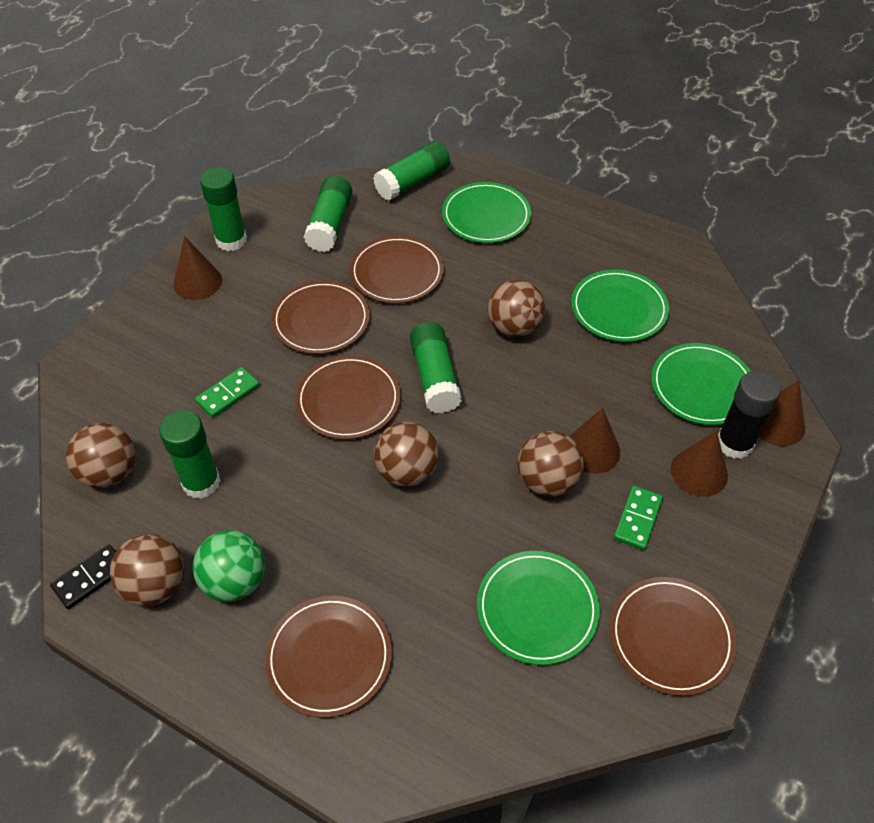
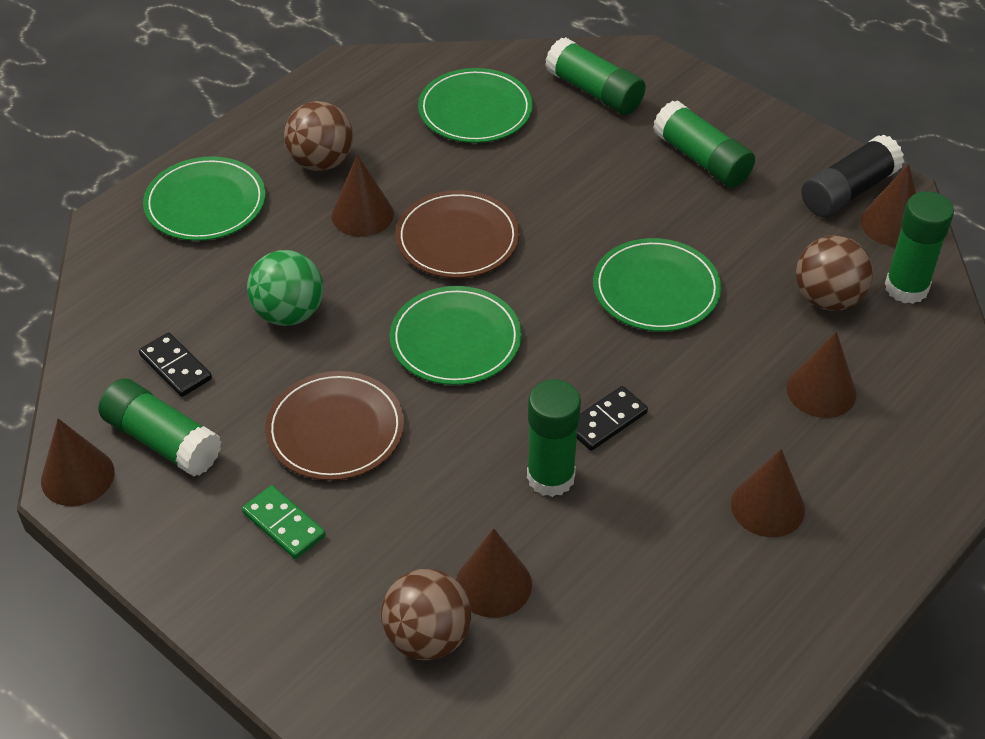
black domino: 1 -> 2
brown ball: 5 -> 3
brown cone: 4 -> 6
brown plate: 5 -> 2
green domino: 2 -> 1

